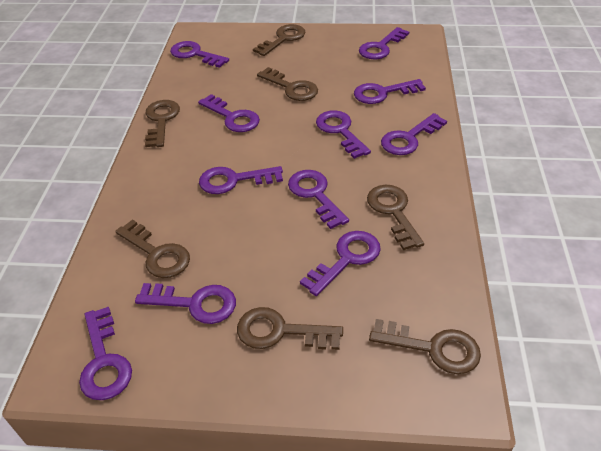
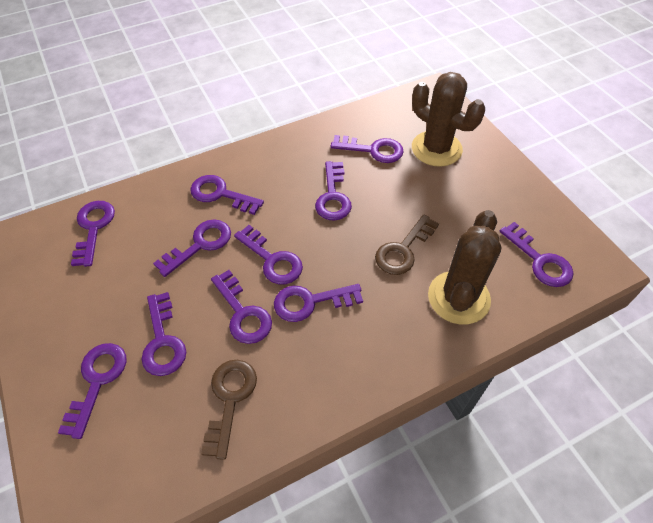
brown cactus: 0 -> 2
brown key: 7 -> 2

